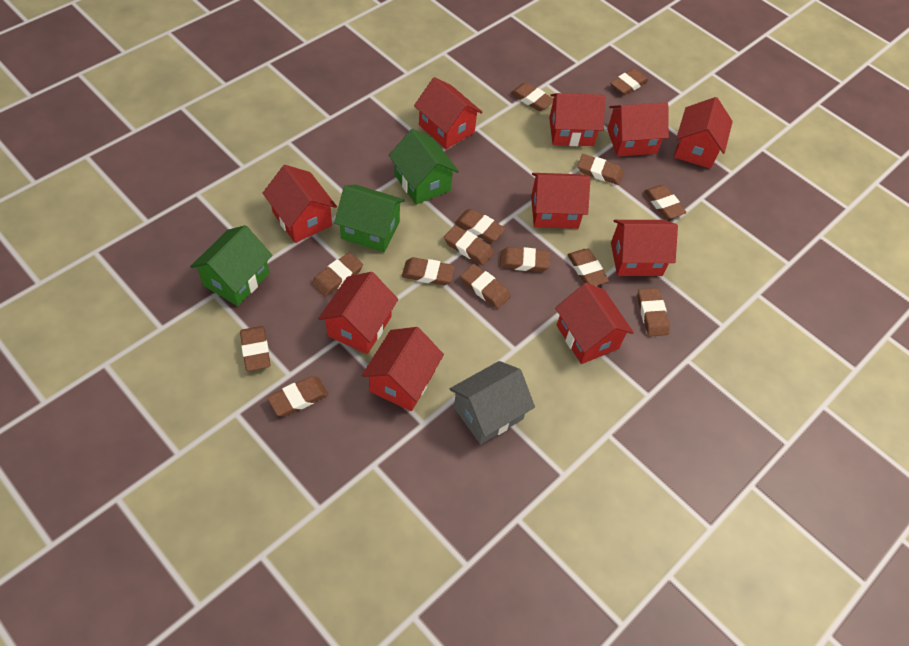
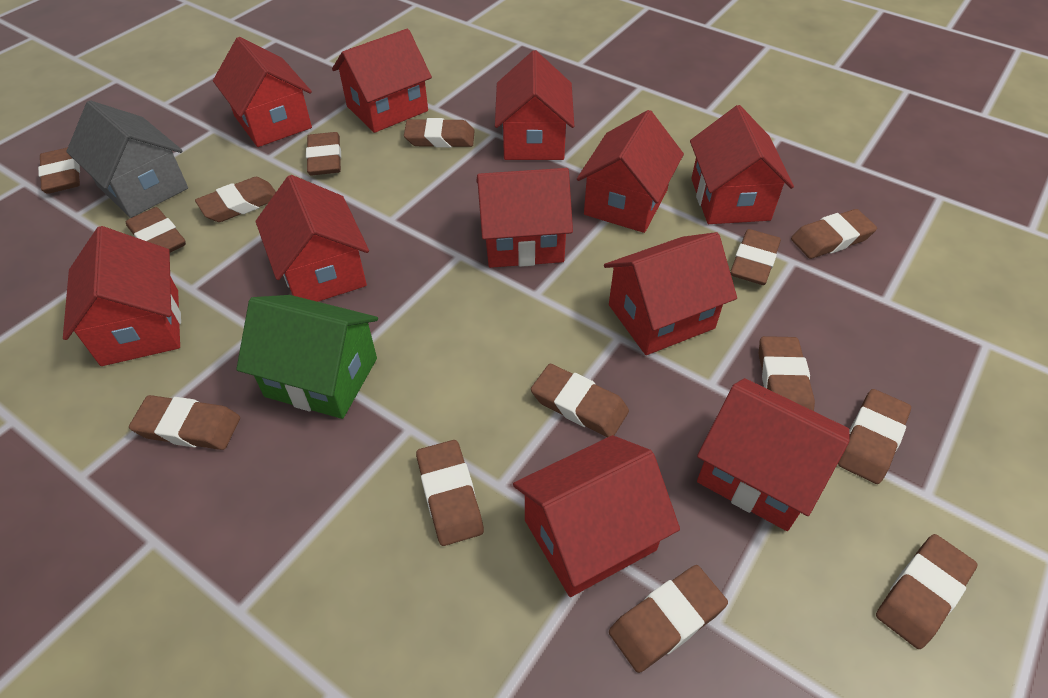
green house: 3 -> 1
red house: 10 -> 11

